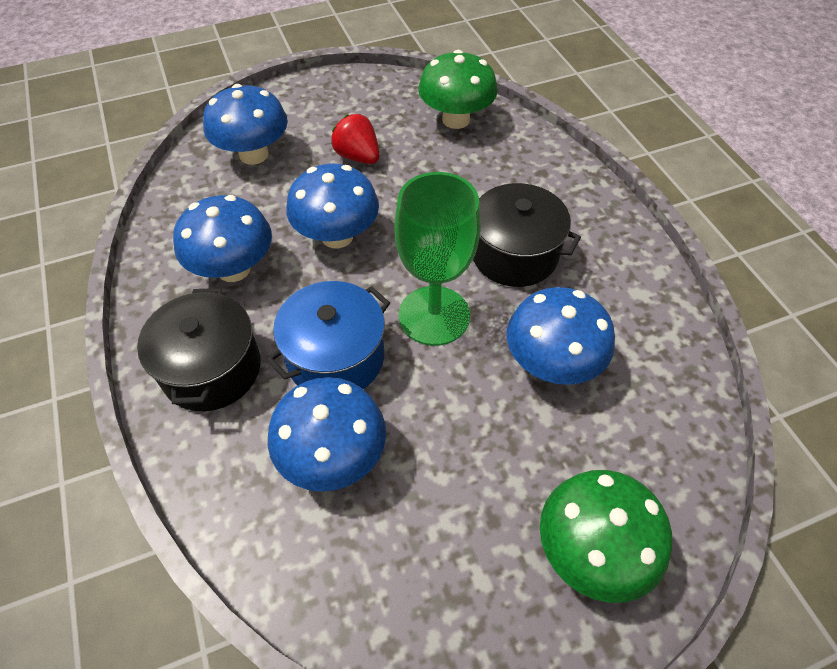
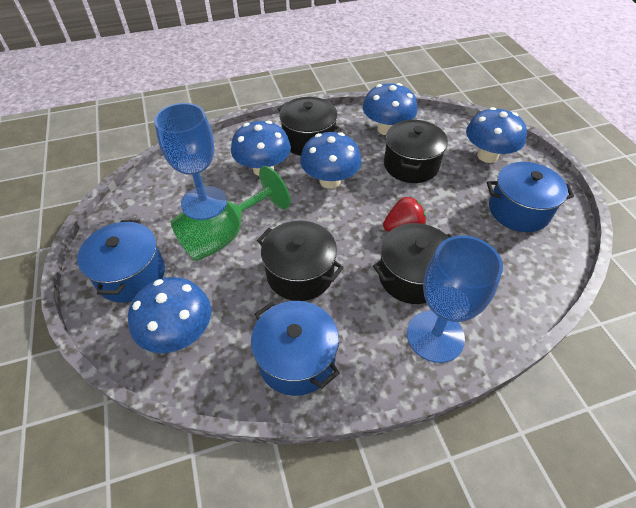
black pot: 2 -> 4
blue goblet: 0 -> 2
blue pot: 1 -> 3
green mushroom: 2 -> 0

